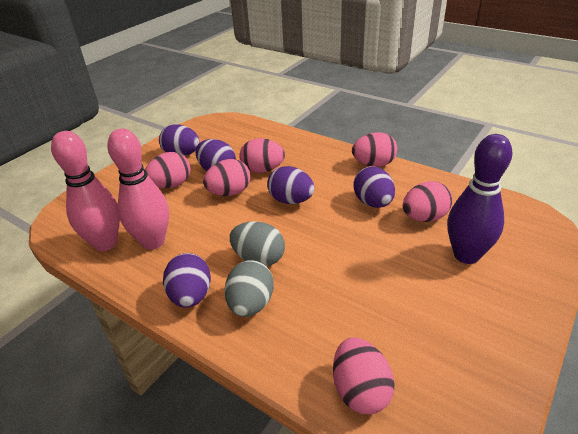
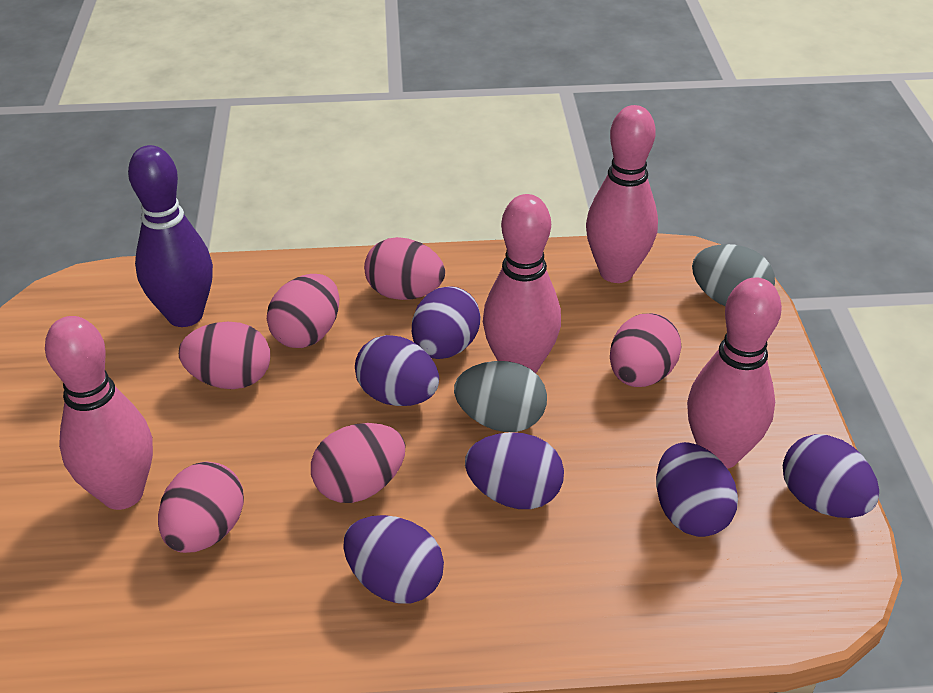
pink bowling pin: 2 -> 4
purple egg: 5 -> 6

